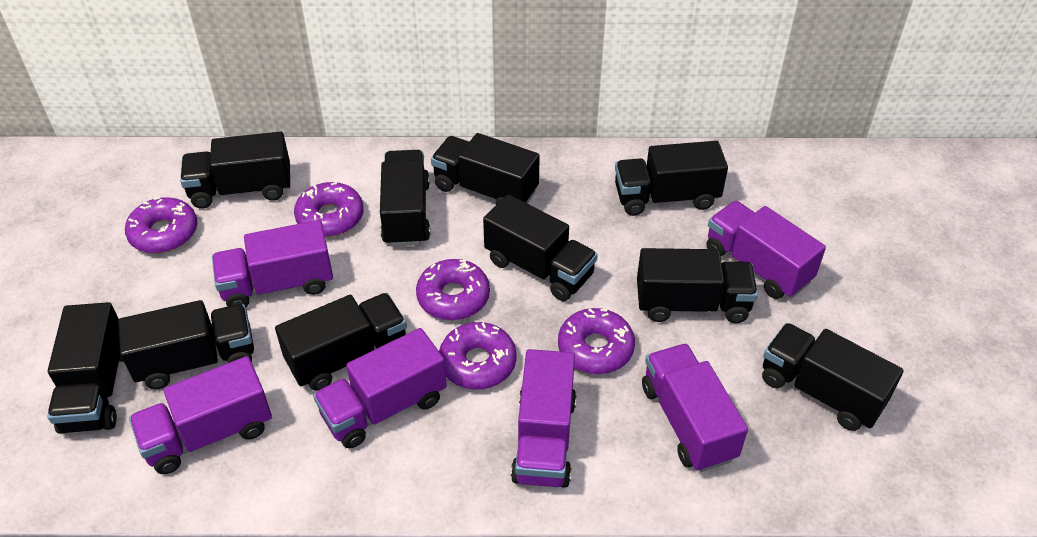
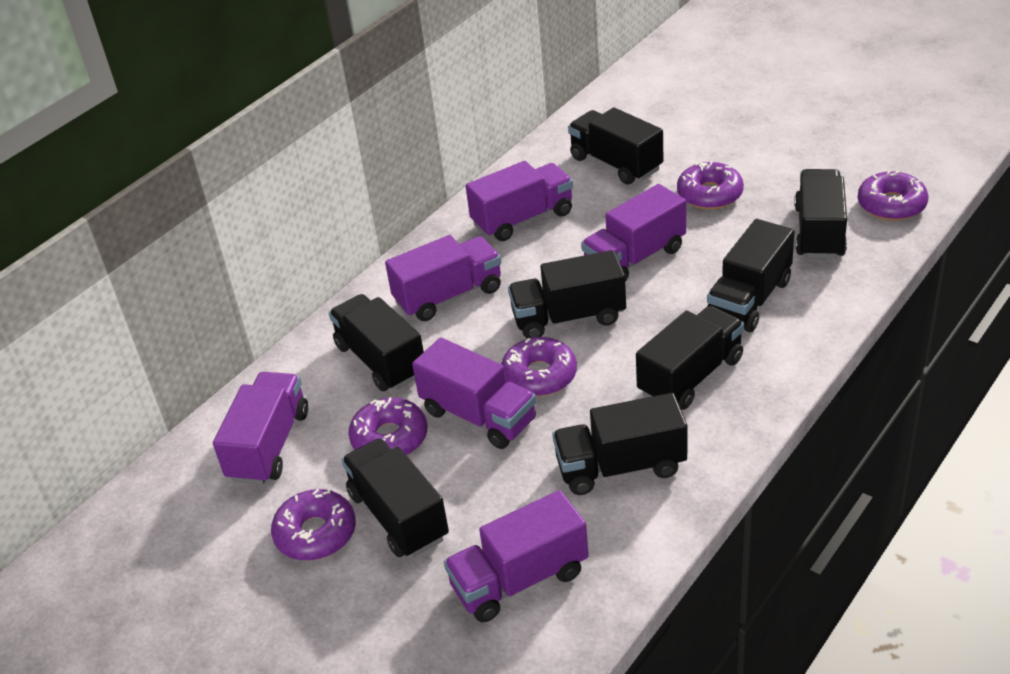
black truck: 10 -> 8

